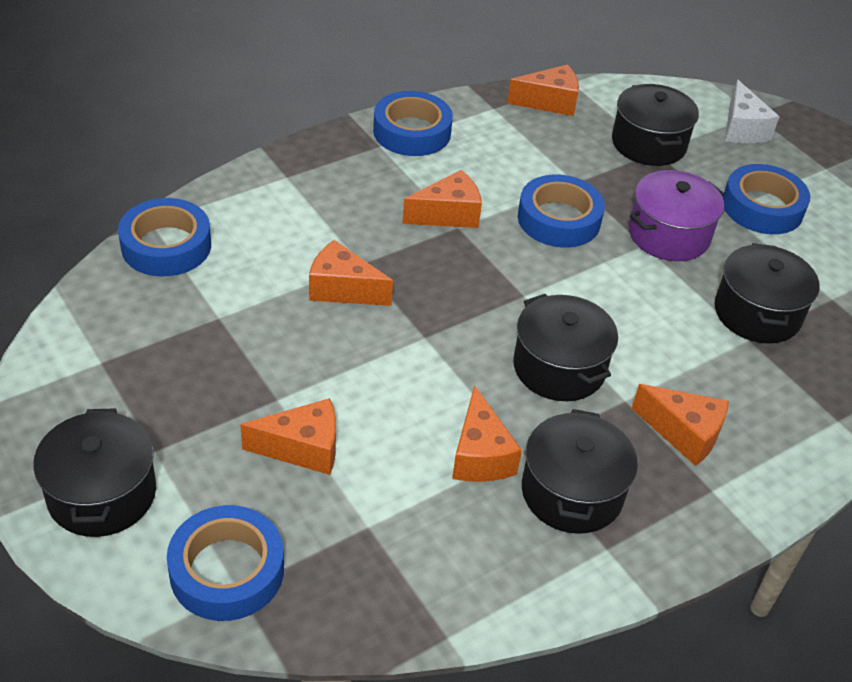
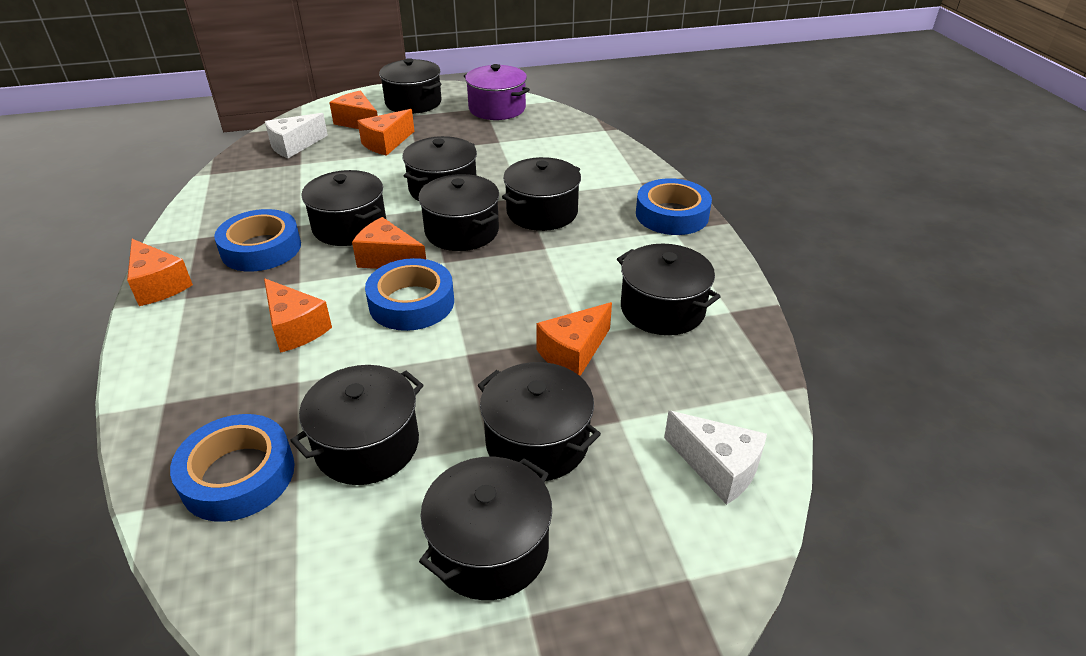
black pot: 5 -> 9
blue tape: 5 -> 4
white cheese: 1 -> 2

